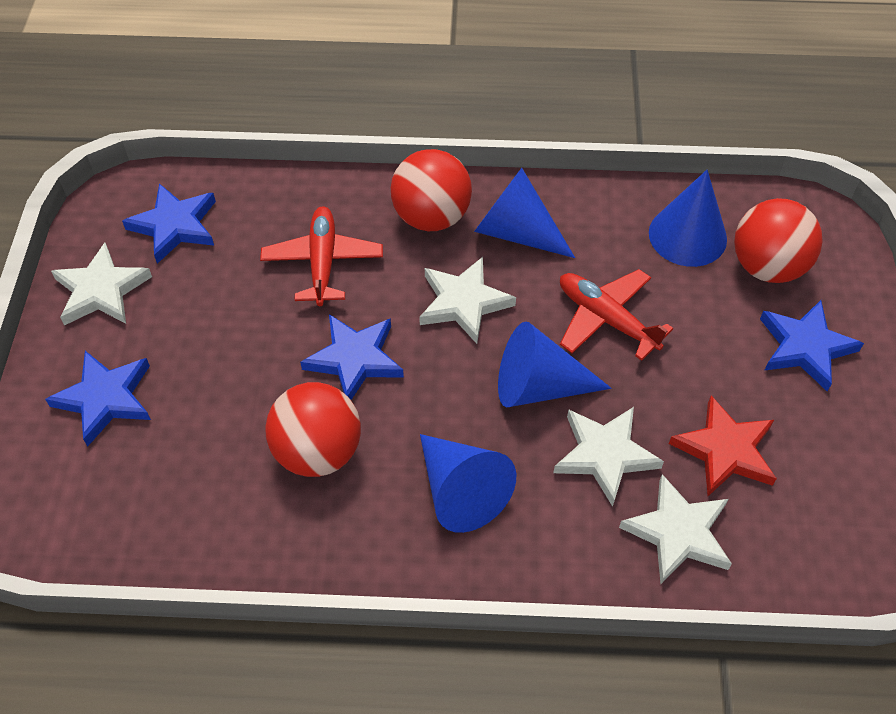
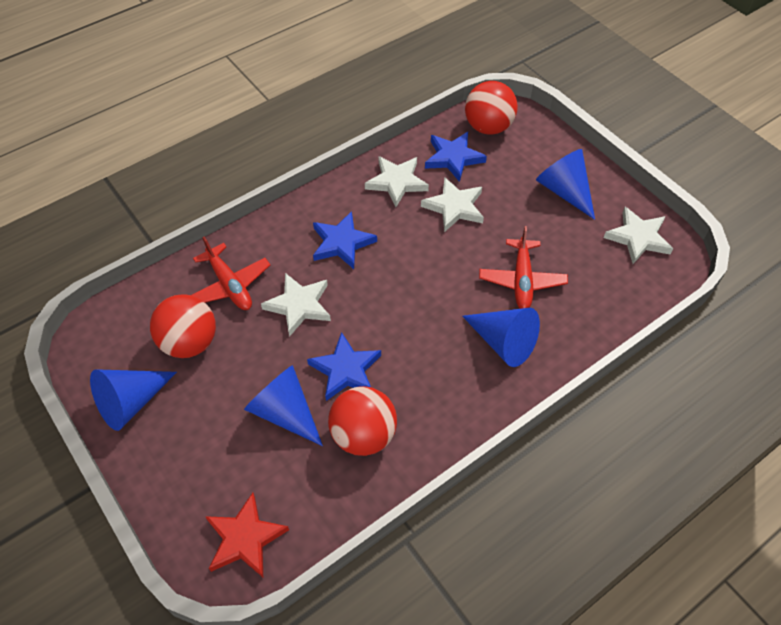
blue star: 4 -> 3

